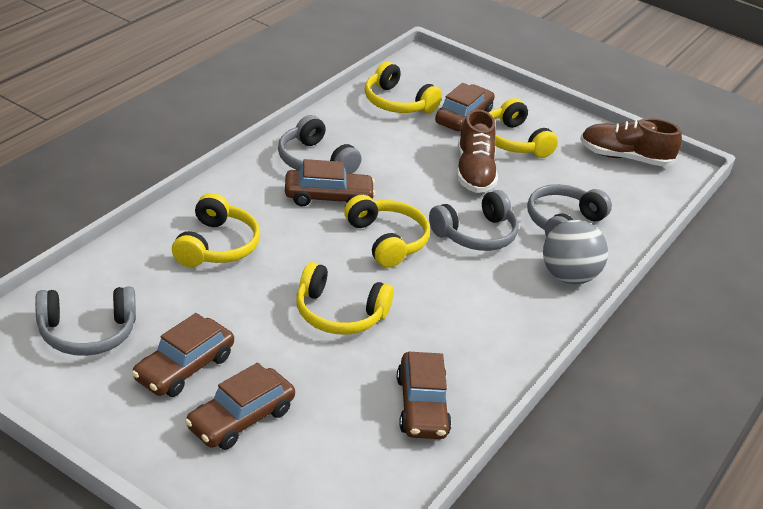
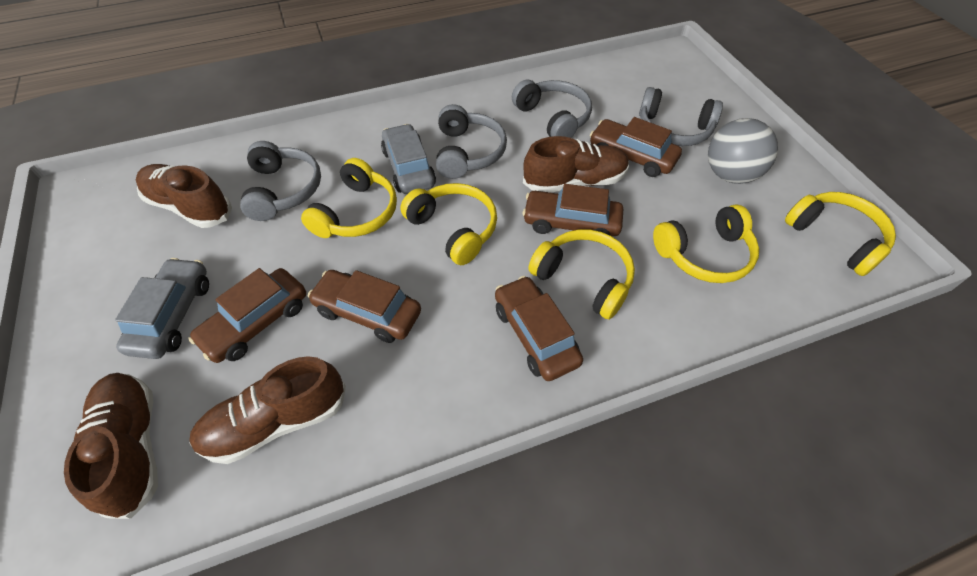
brown shoe: 2 -> 4
grey car: 0 -> 2

